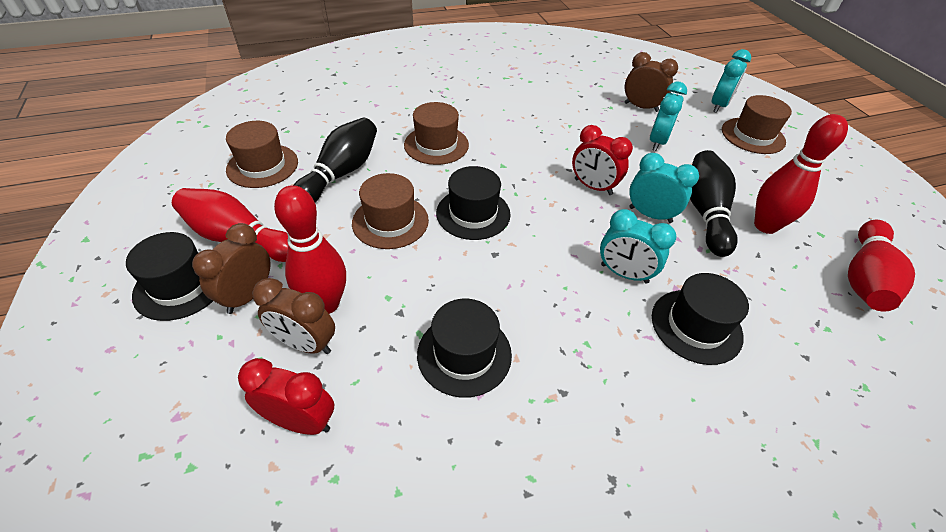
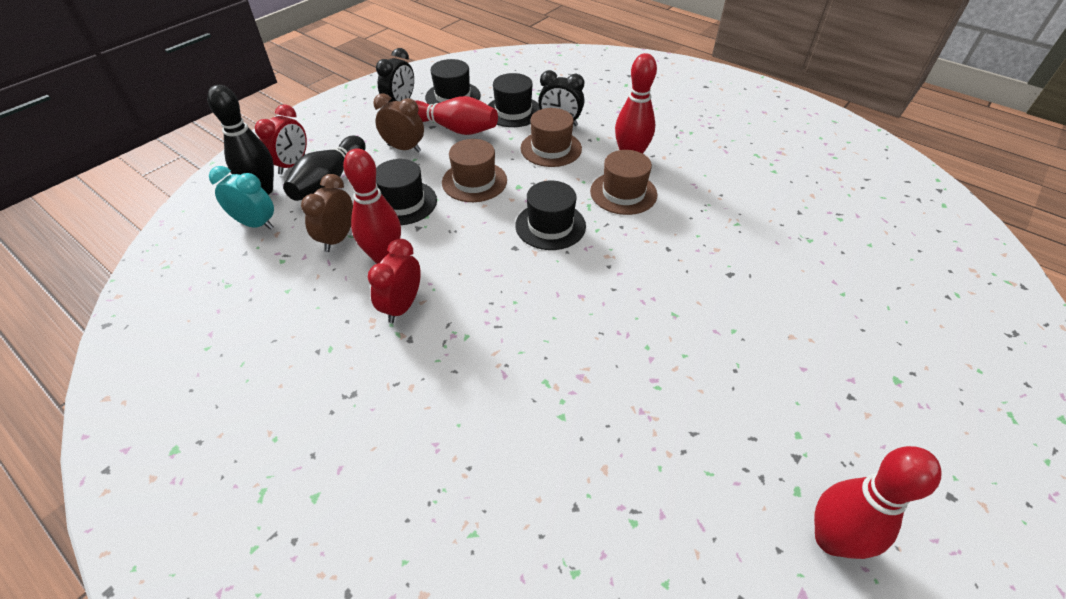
black clock: 0 -> 2
brown clock: 3 -> 2
brown hat: 4 -> 3
turquoise clock: 4 -> 1

